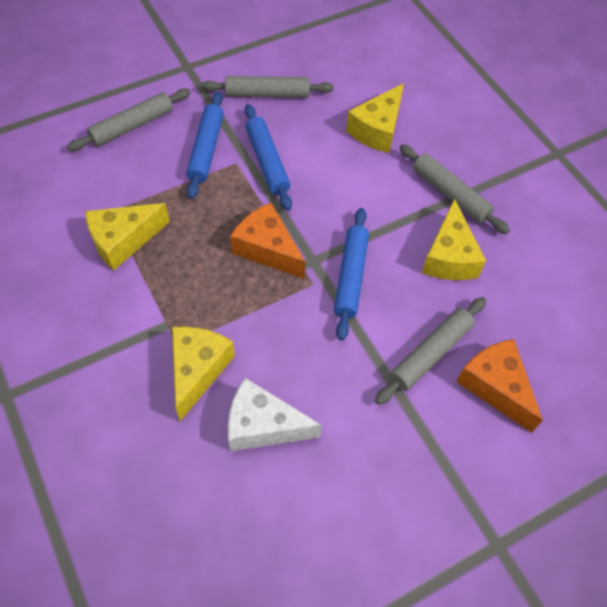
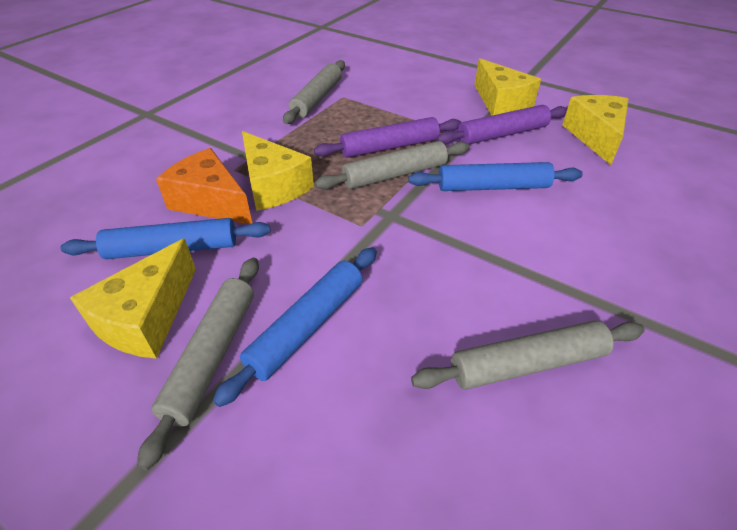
orange cheese: 2 -> 1
purple rolling pin: 0 -> 2
white cheese: 1 -> 0

